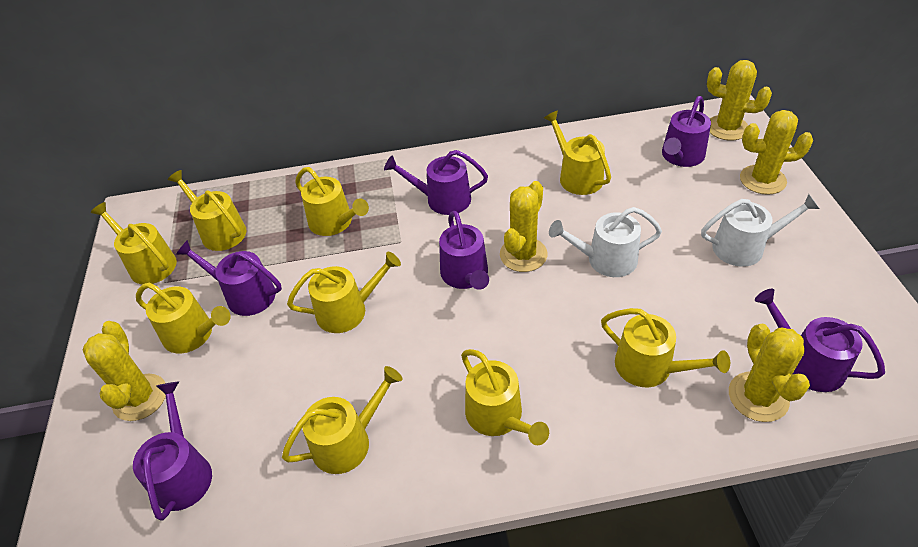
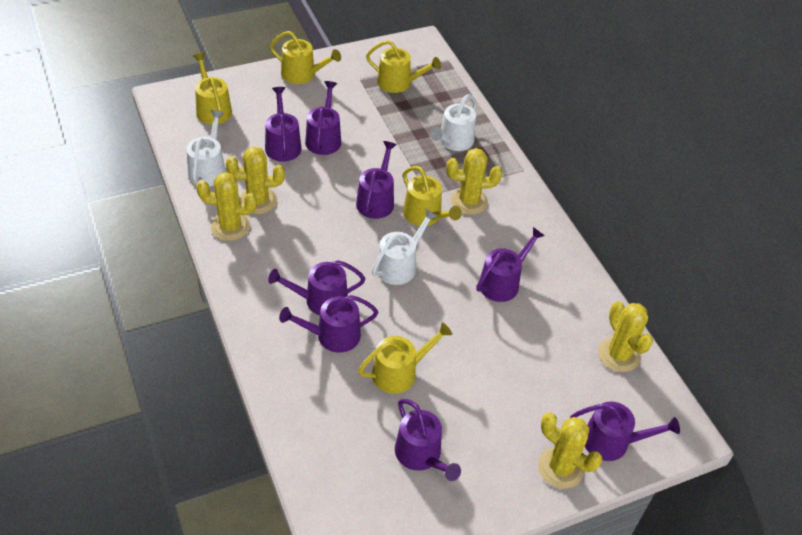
purple watering can: 6 -> 8
white watering can: 2 -> 3
yellow watering can: 9 -> 5

